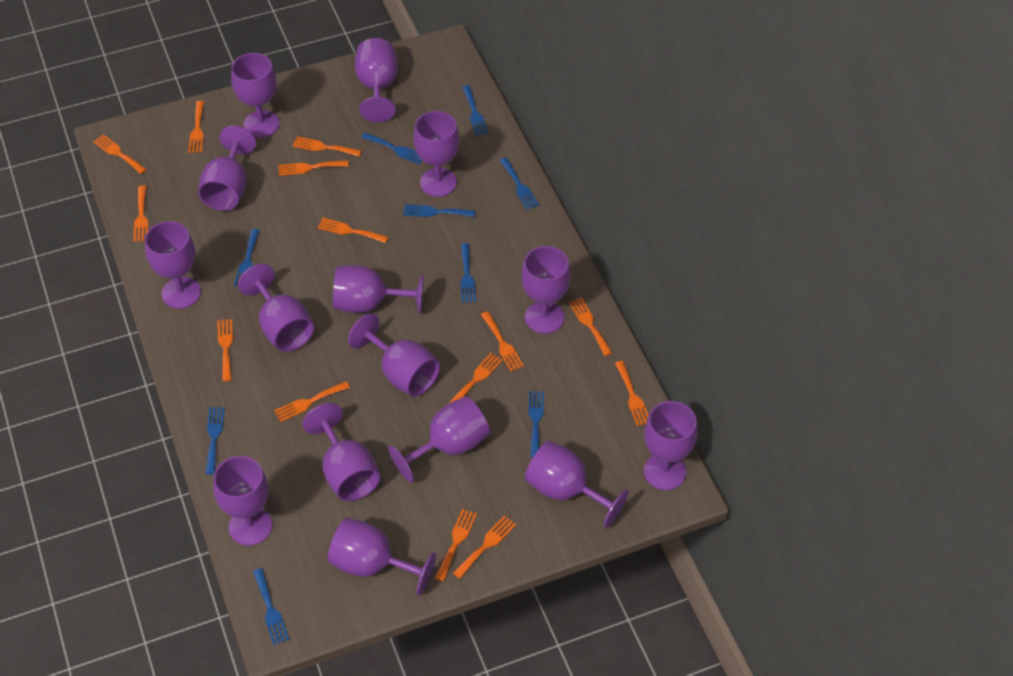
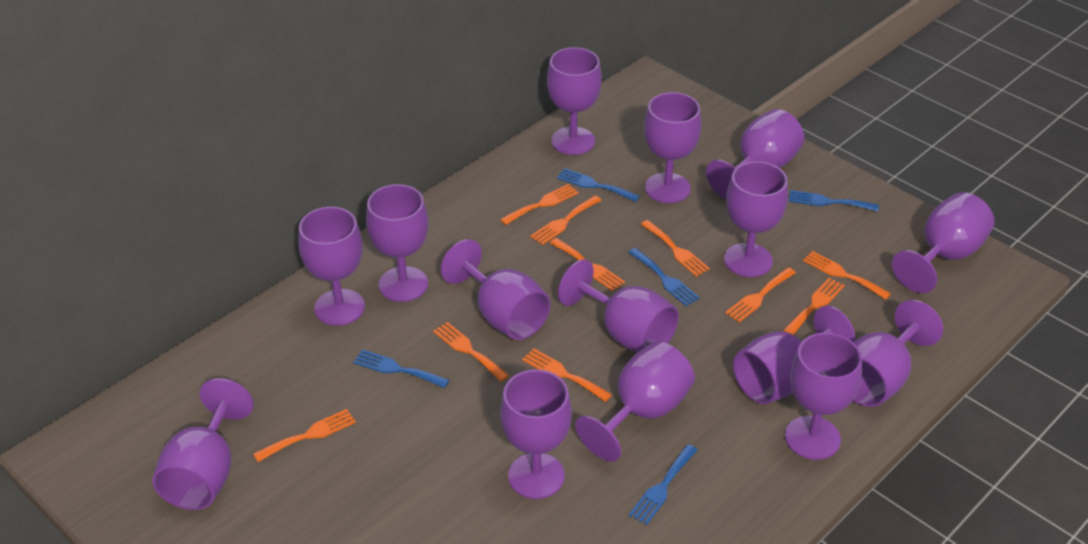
blue fork: 9 -> 5
orange fork: 14 -> 10

